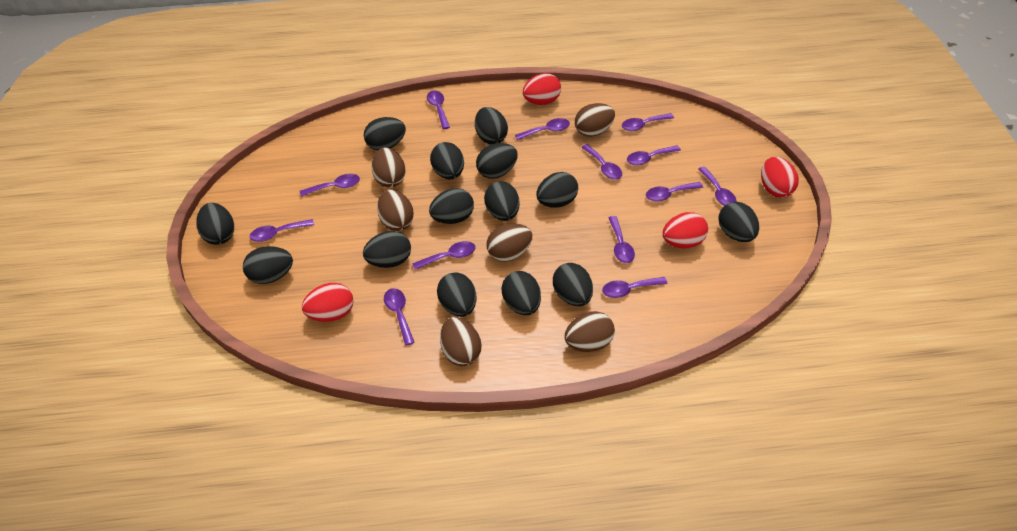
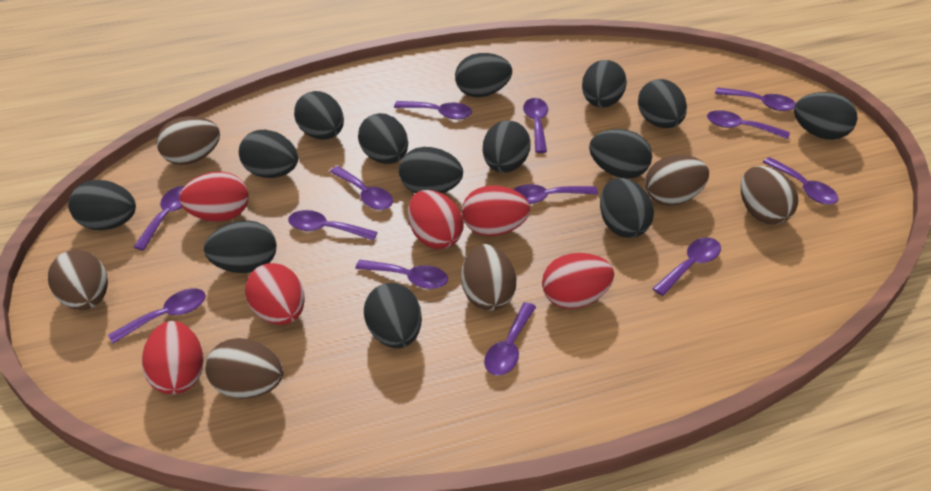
red egg: 4 -> 6

